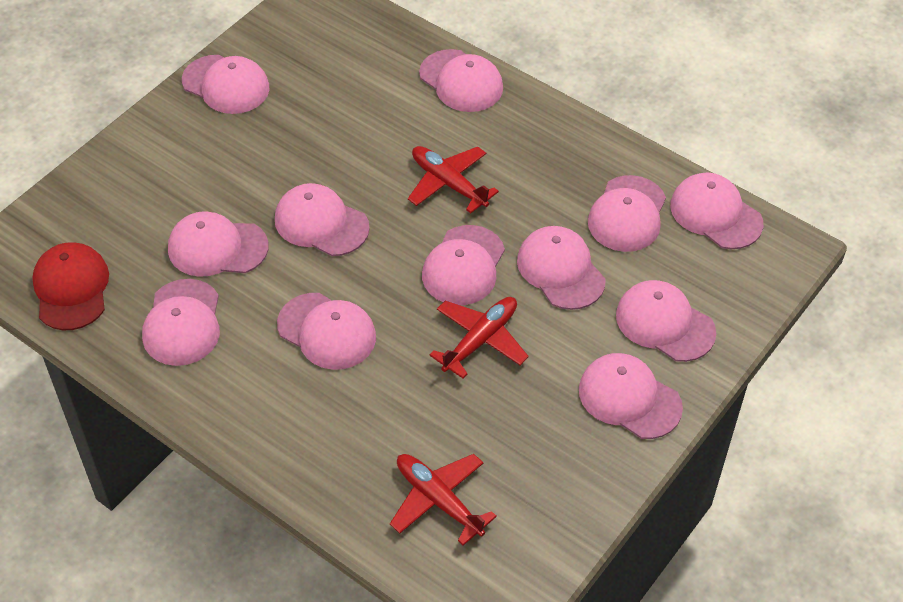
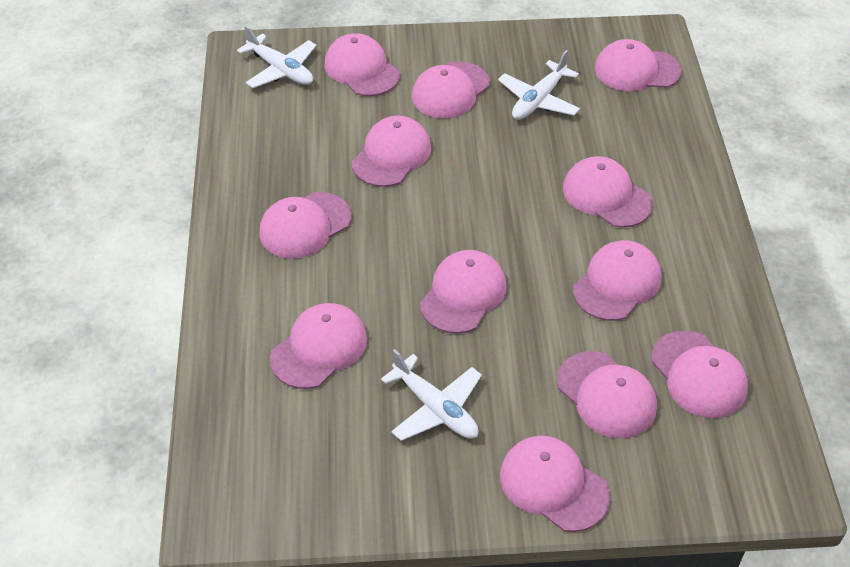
red cap: 1 -> 0
red plane: 3 -> 0
white plane: 0 -> 3

